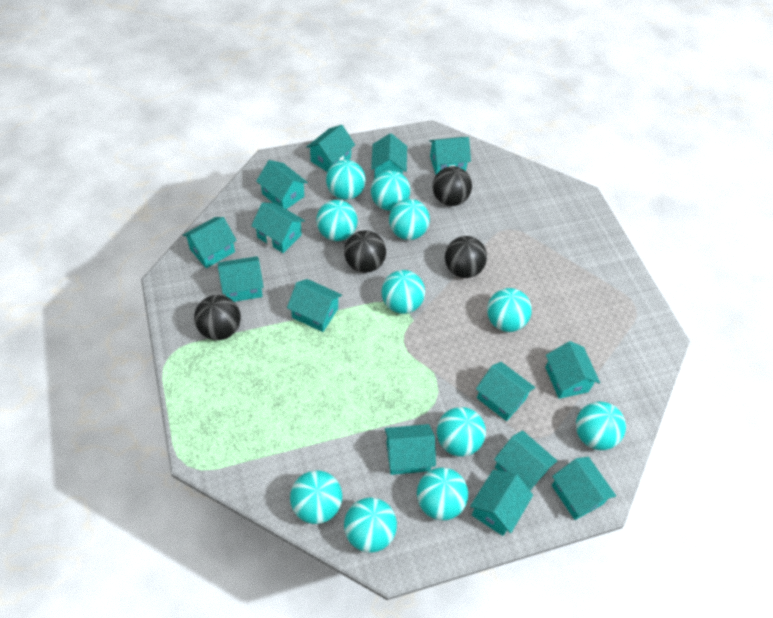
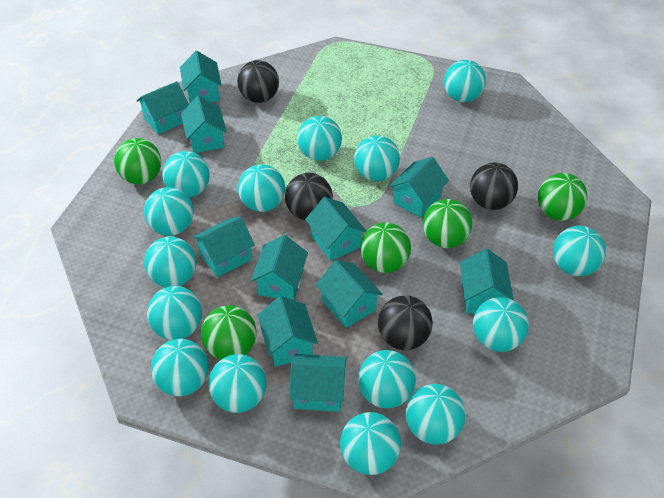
green ball: 0 -> 5
turquoise ball: 11 -> 15
turquoise house: 14 -> 11

